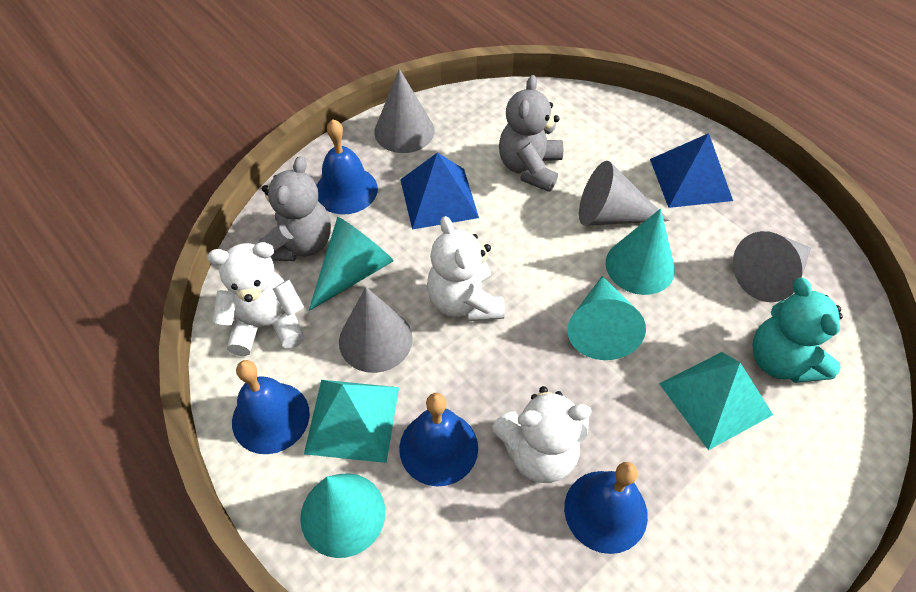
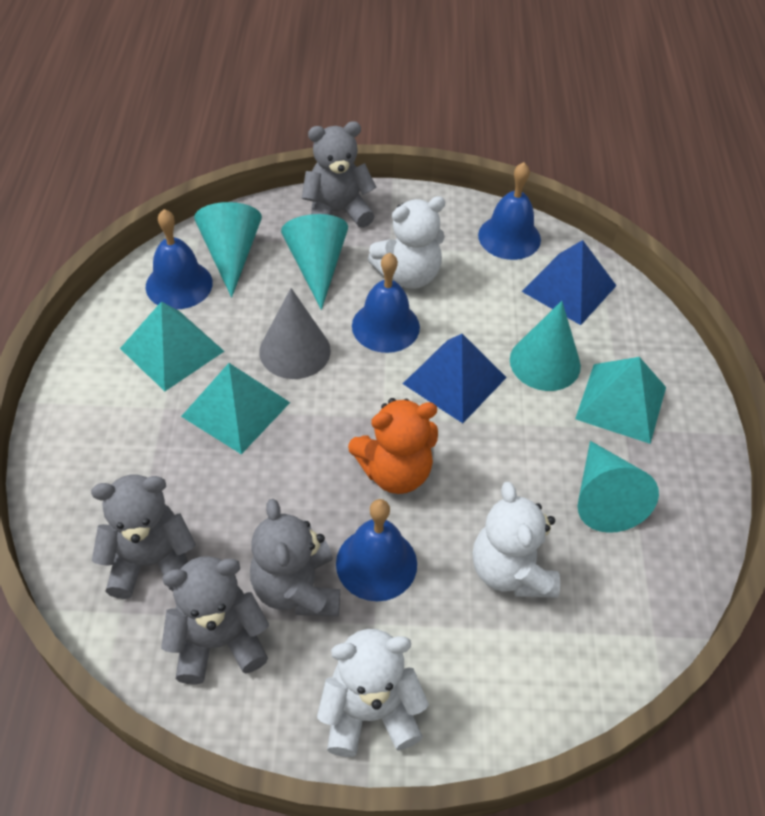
grey cone: 4 -> 1
grey teddy bear: 2 -> 4
orange teddy bear: 0 -> 1
turquoise pyramid: 2 -> 3
turquoise teddy bear: 1 -> 0

